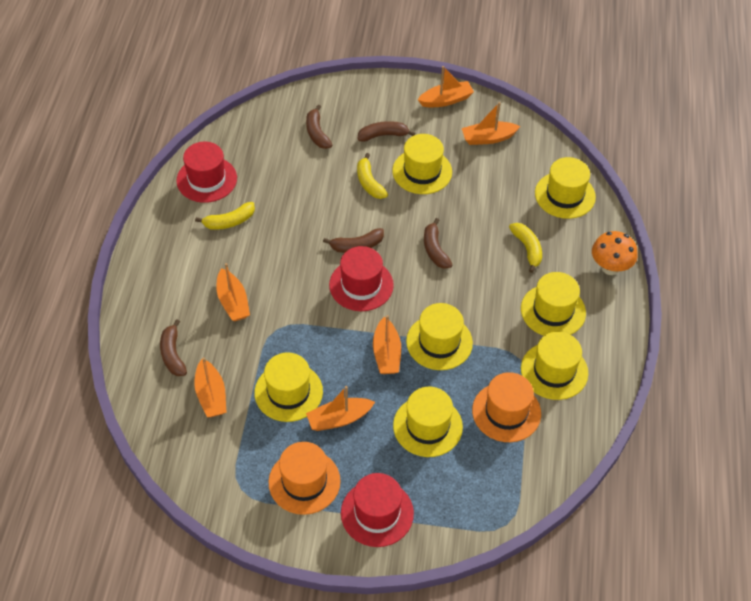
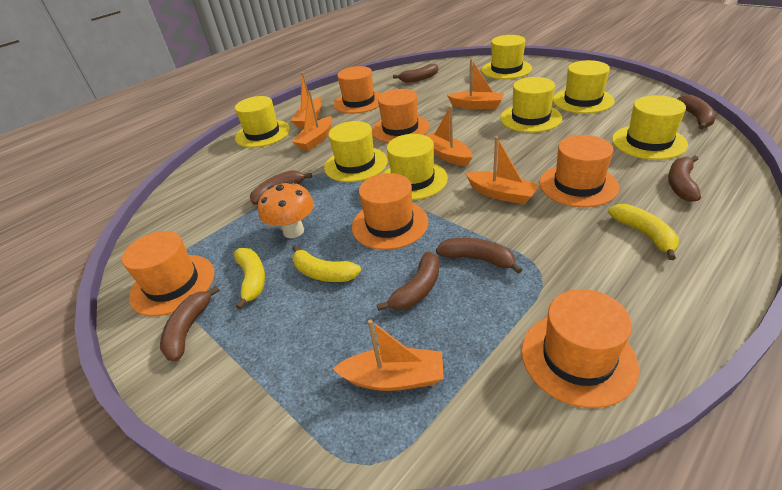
brown banana: 5 -> 7
orange hat: 2 -> 6
red hat: 3 -> 0

